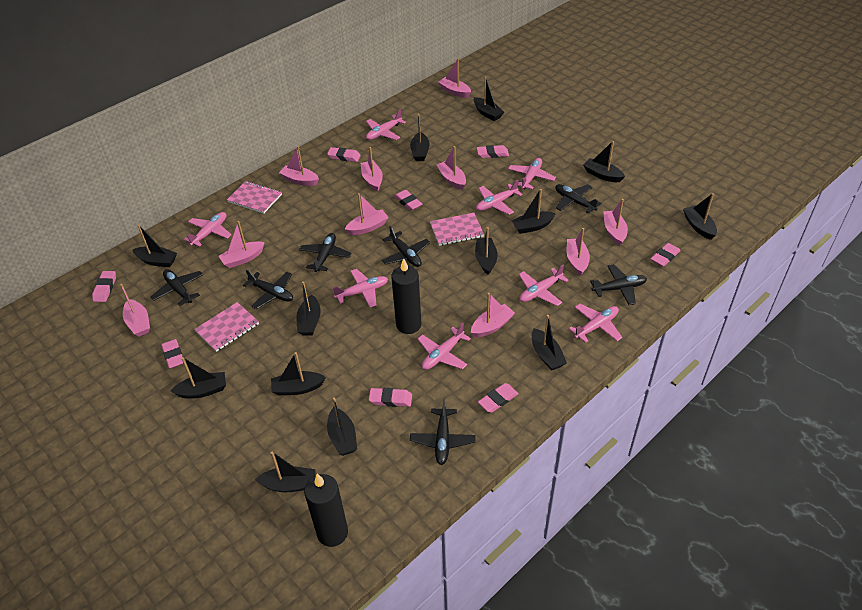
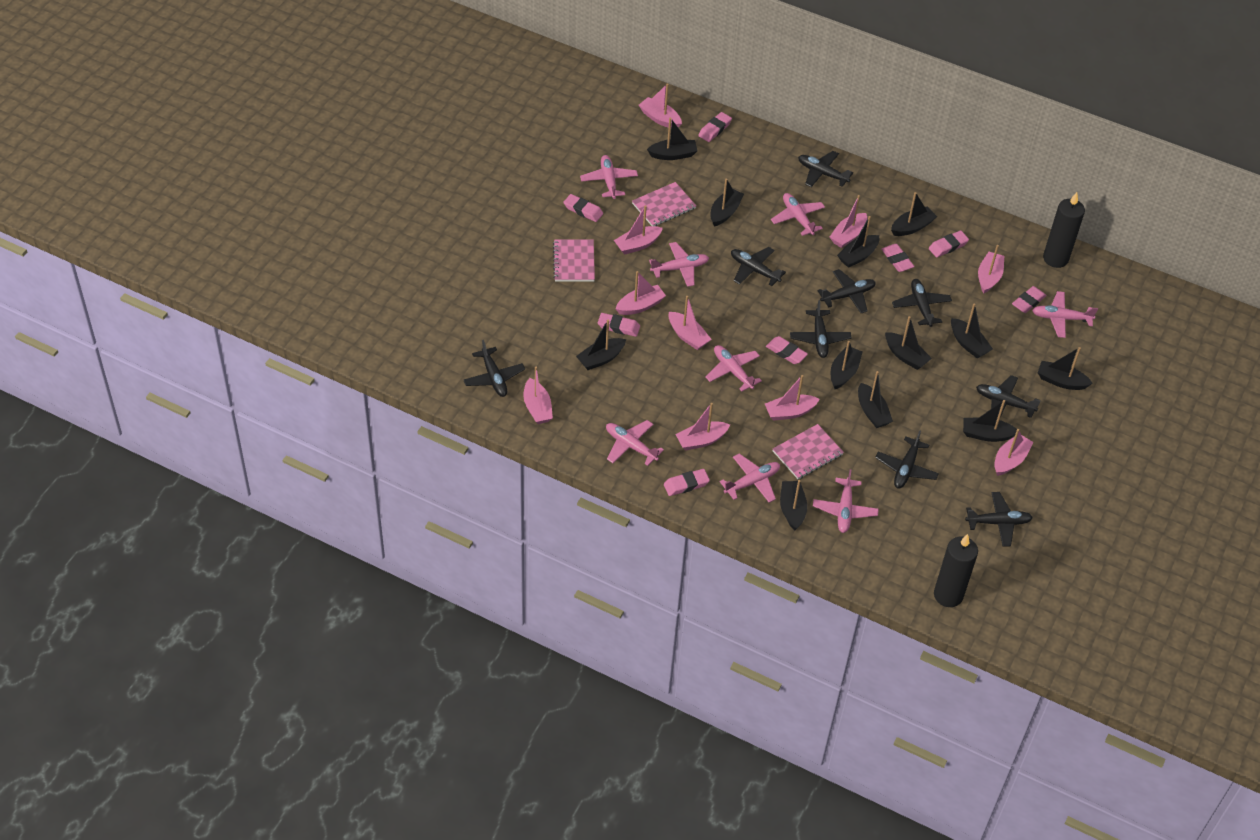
black boat: 13 -> 12
black plane: 7 -> 9

